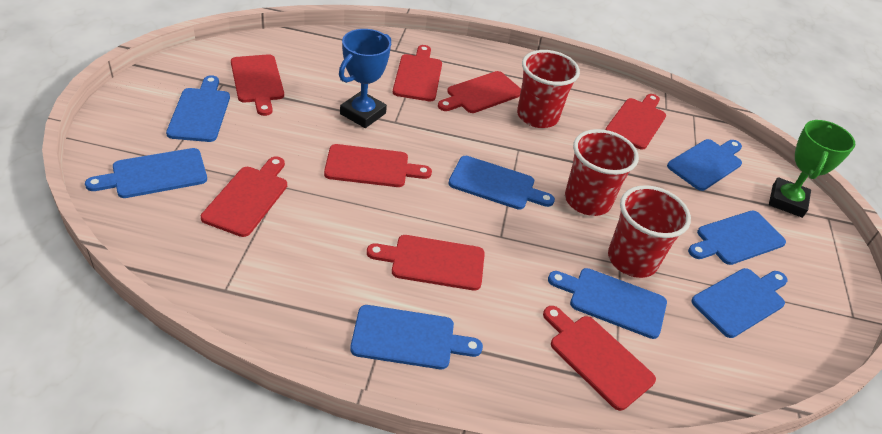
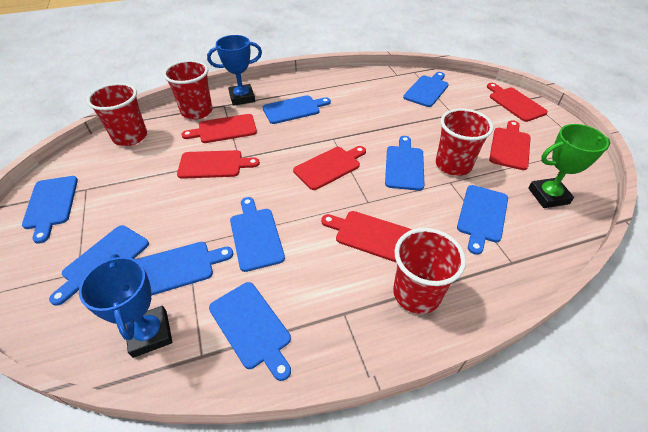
blue cutting board: 8 -> 9
blue trophy: 1 -> 2
red cup: 3 -> 4
red cutting board: 8 -> 6

